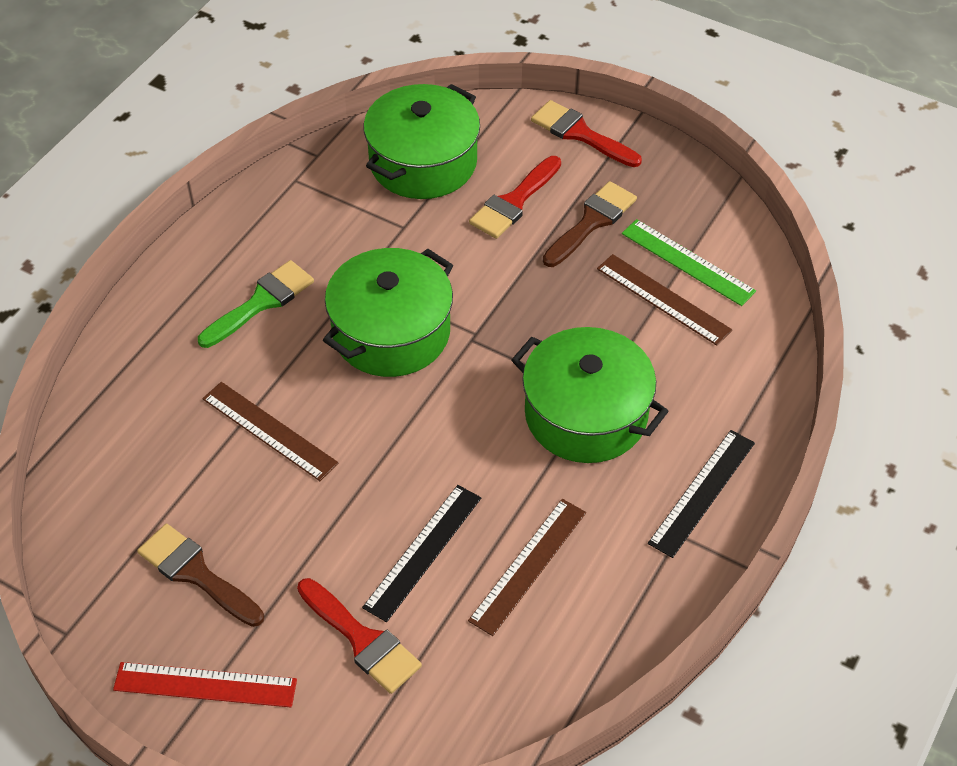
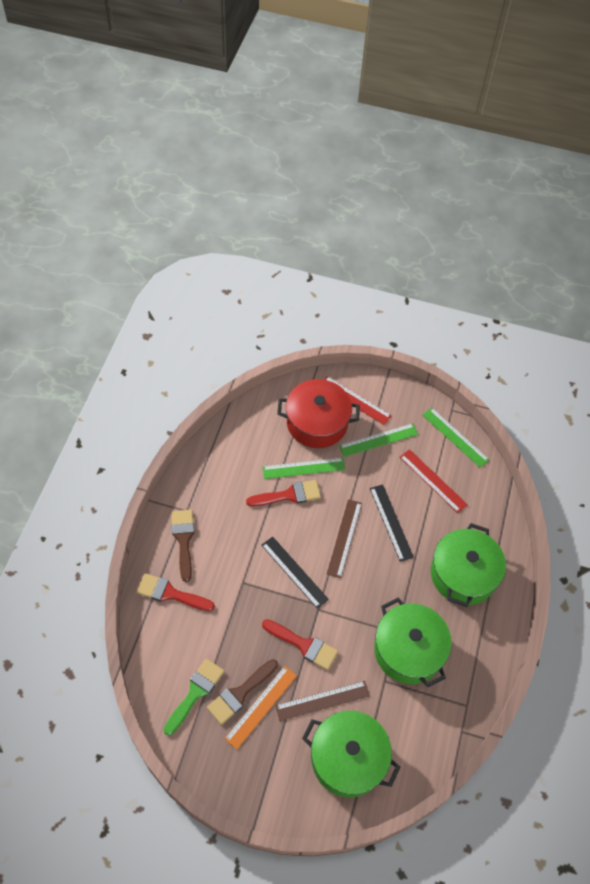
brown ruler: 3 -> 2
green ruler: 1 -> 3
orange ruler: 0 -> 1
red pot: 0 -> 1
red ruler: 1 -> 2

